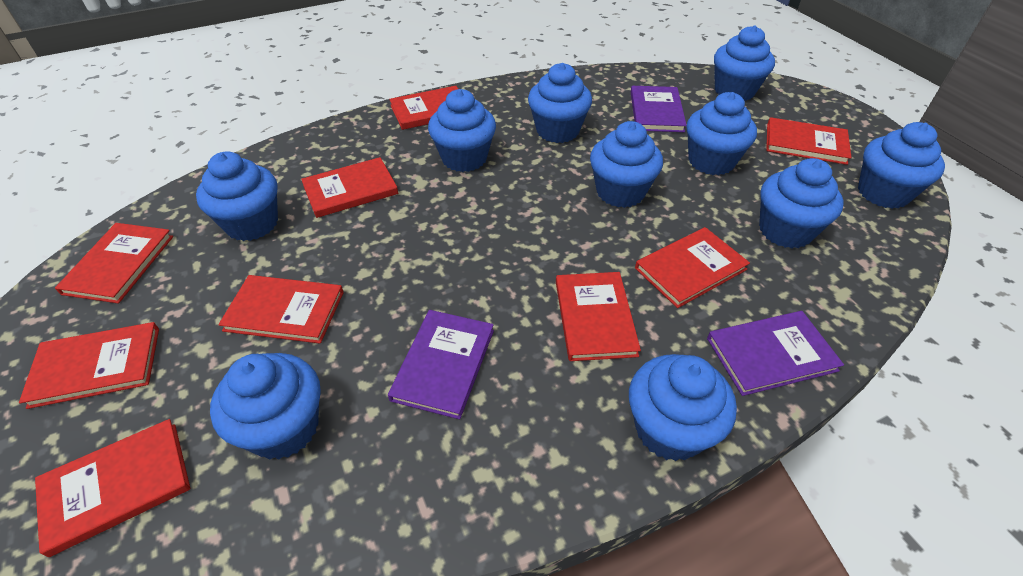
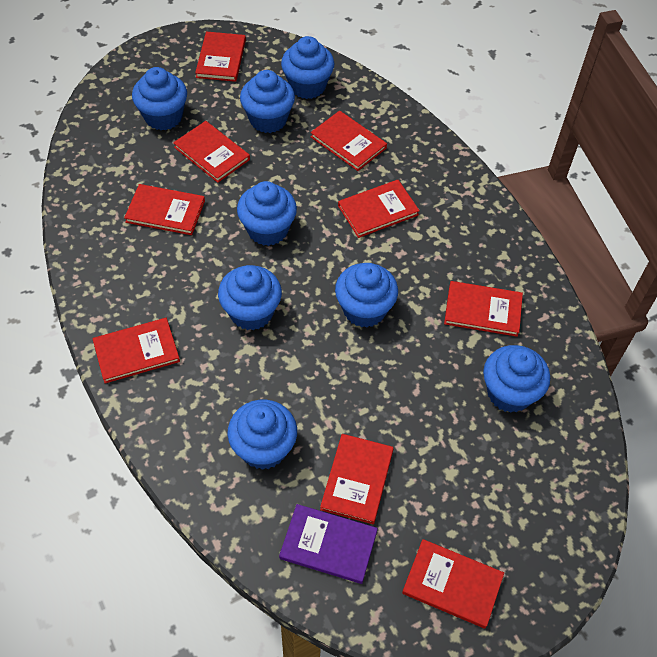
blue cupcake: 10 -> 8
purple book: 3 -> 1

